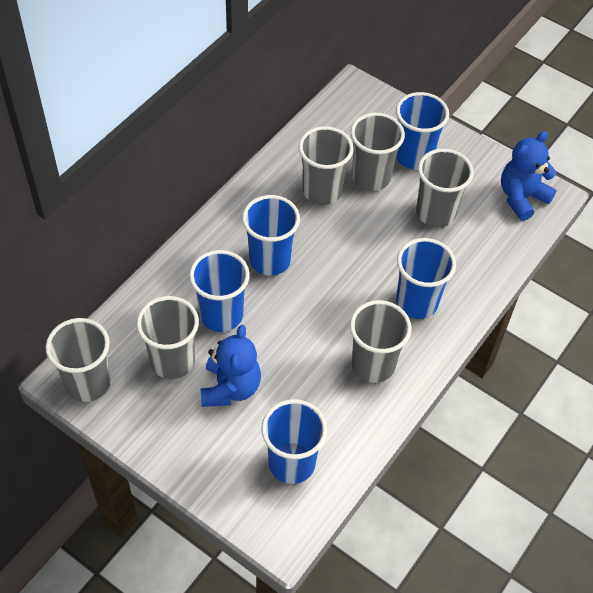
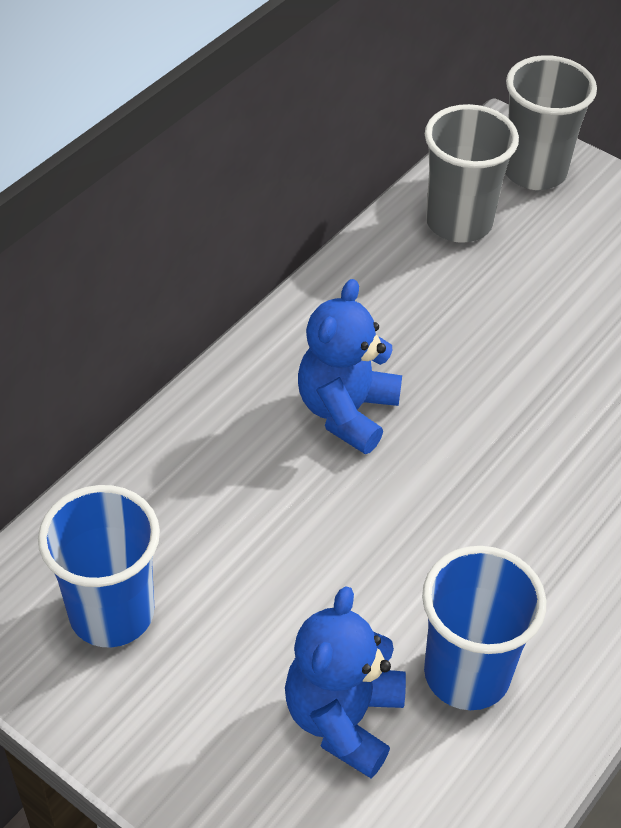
blue cup: 5 -> 2
grey cup: 6 -> 2

